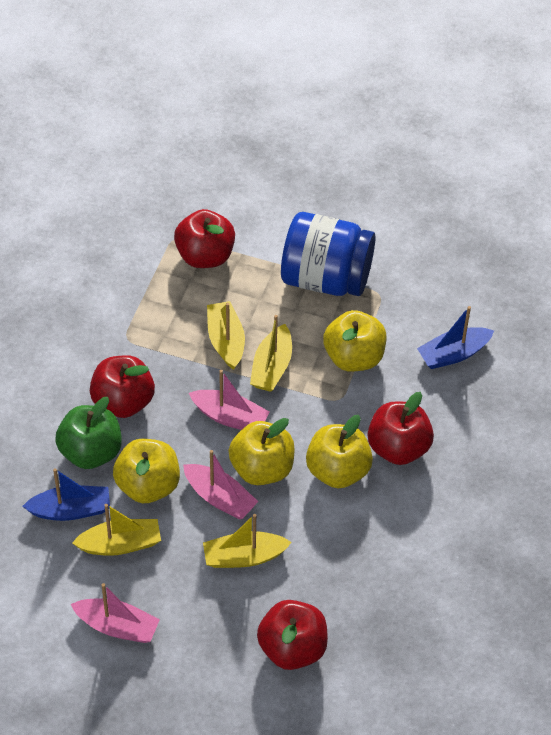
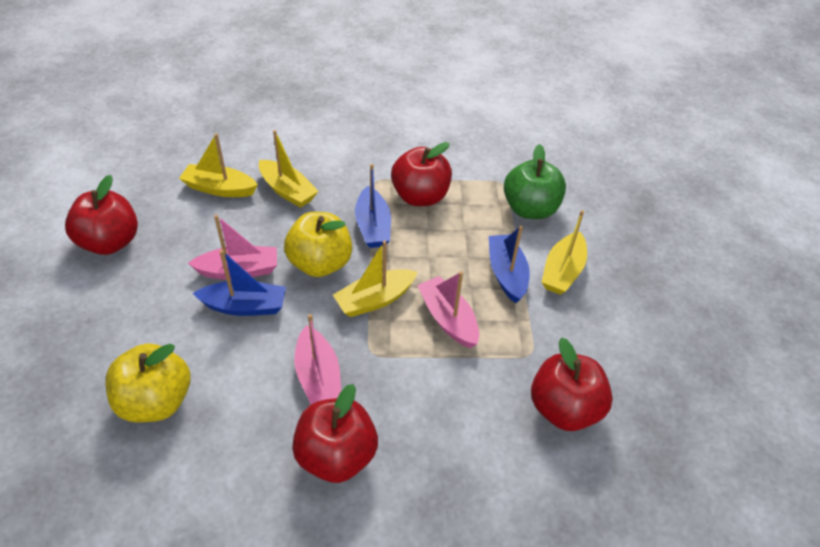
blue boat: 2 -> 3
blue jar: 1 -> 0
yellow apple: 4 -> 2

